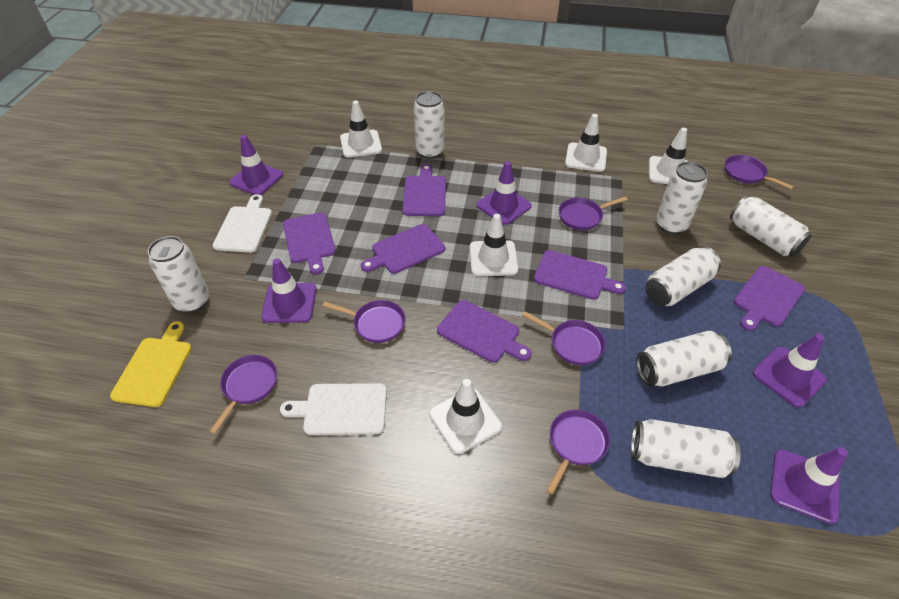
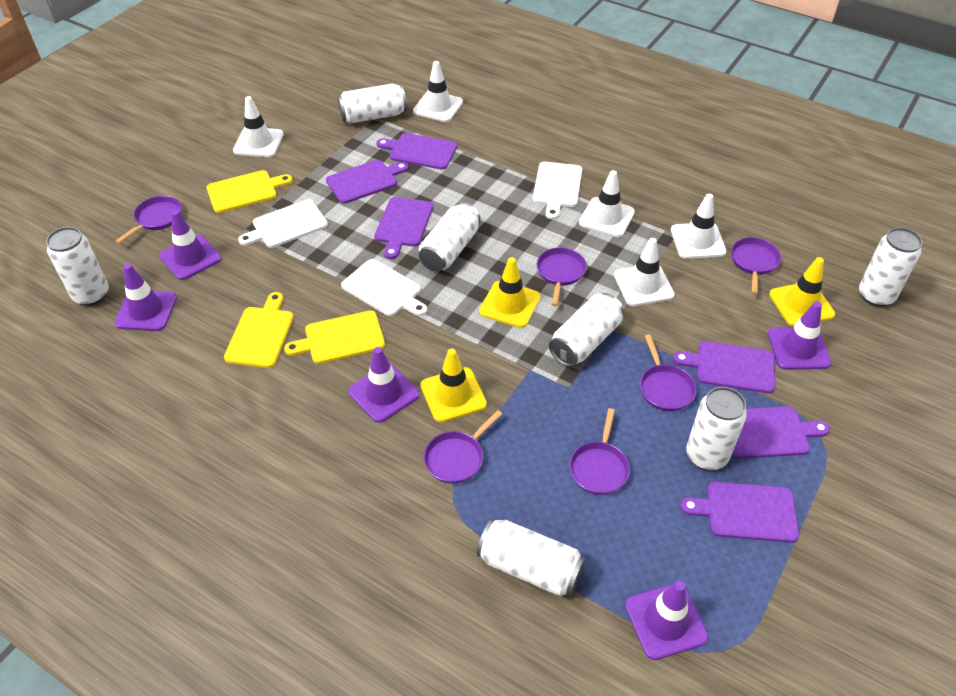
white cutting board: 2 -> 3
yellow cutting board: 1 -> 3
yellow traffic cone: 0 -> 3

